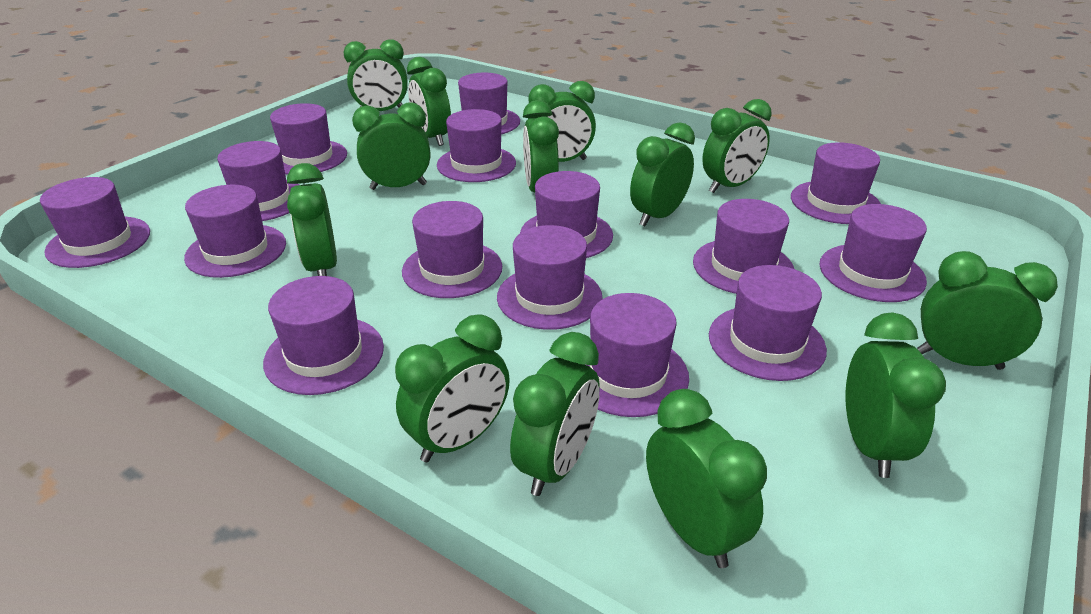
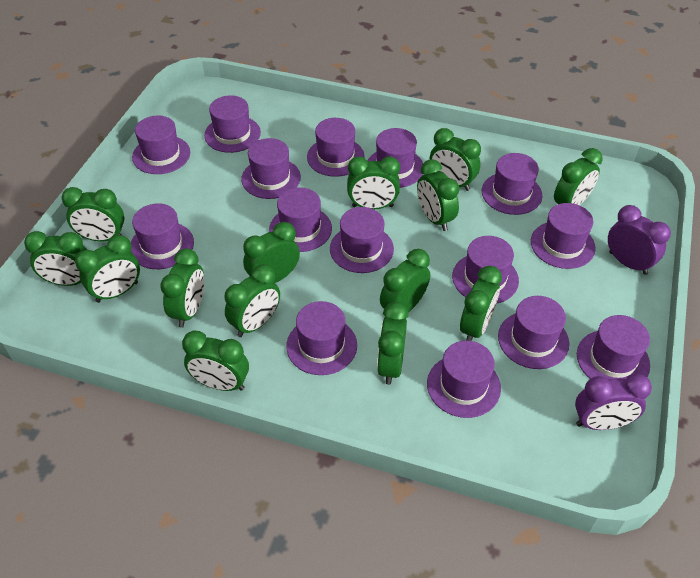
green clock: 13 -> 14
purple clock: 0 -> 2

